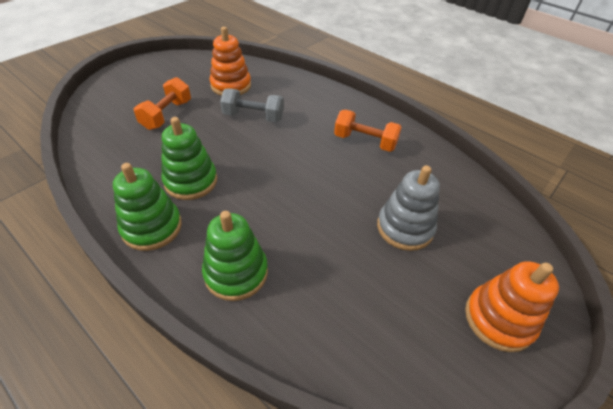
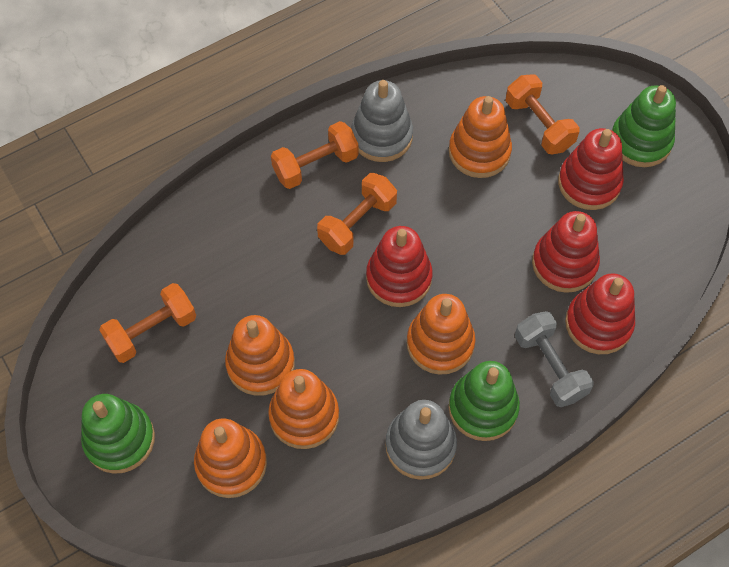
grey stacking toy: 1 -> 2
orange dumbbell: 2 -> 4
orange stacking toy: 2 -> 5
red stacking toy: 0 -> 4

